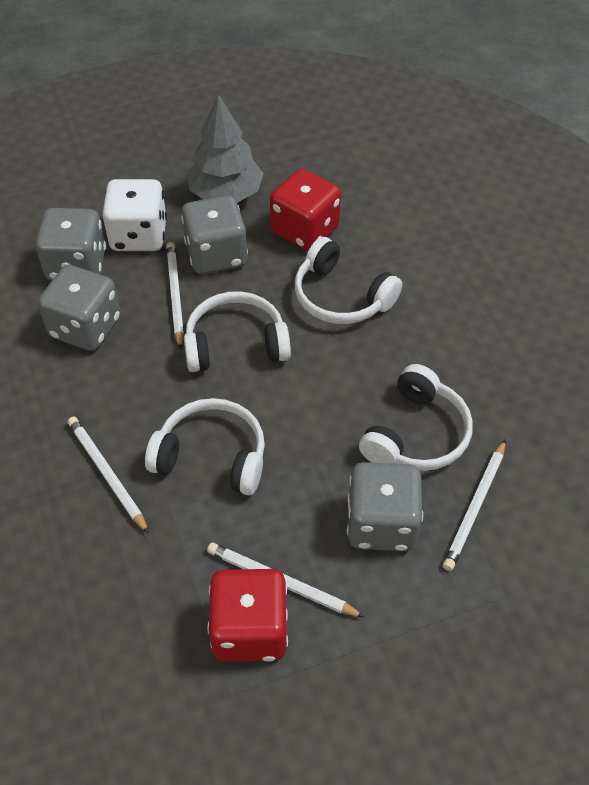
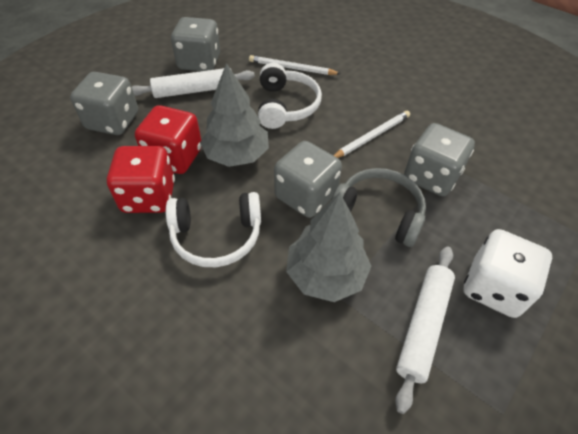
grey headphones: 0 -> 1
grey tree: 1 -> 2
white headphones: 4 -> 2
white pencil: 4 -> 2
white rolling pin: 0 -> 2

